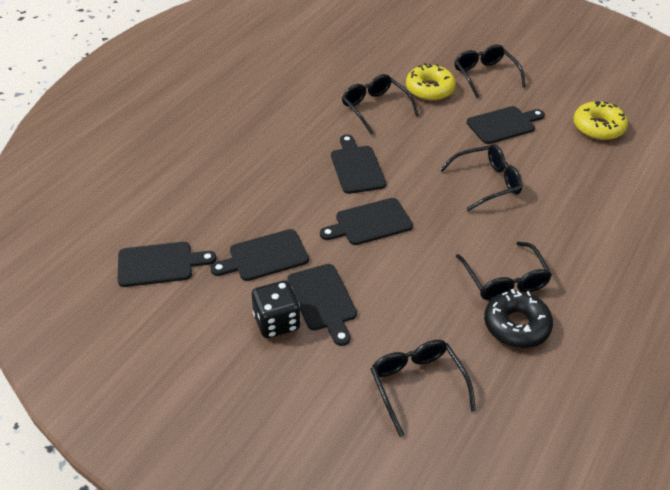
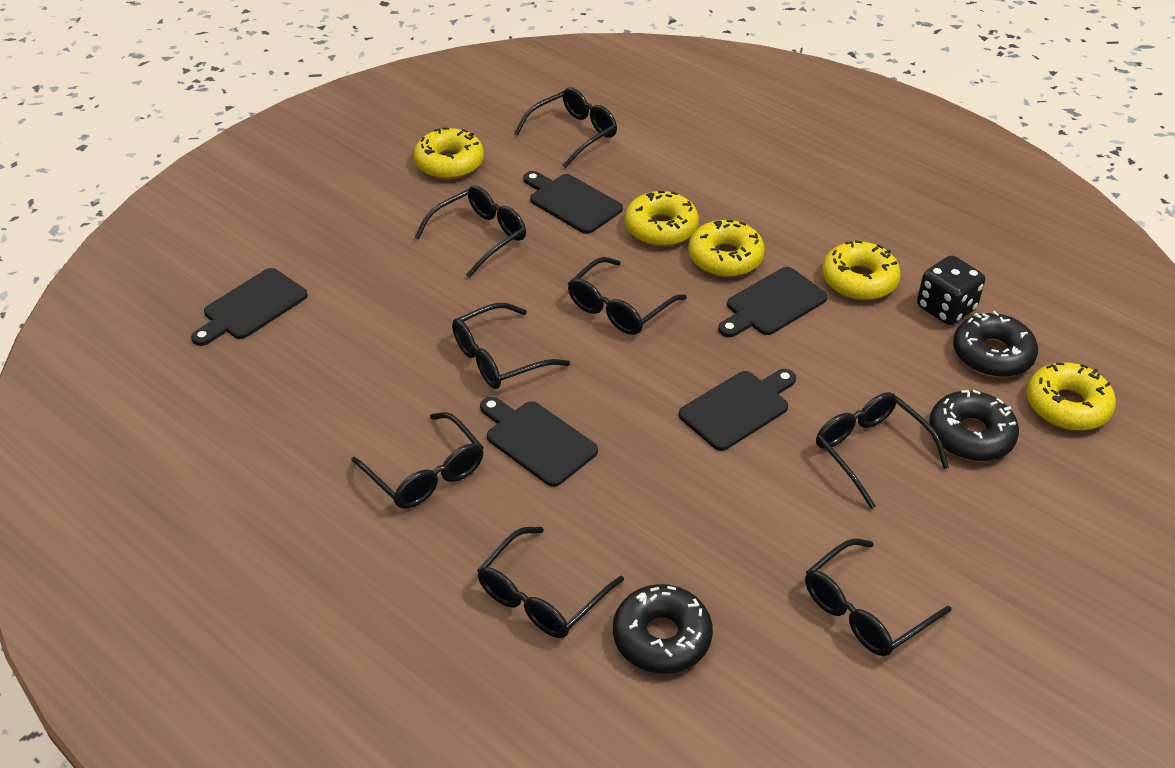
black cutting board: 6 -> 5
black donut: 1 -> 3
black glasses: 5 -> 8
yellow donut: 2 -> 5

